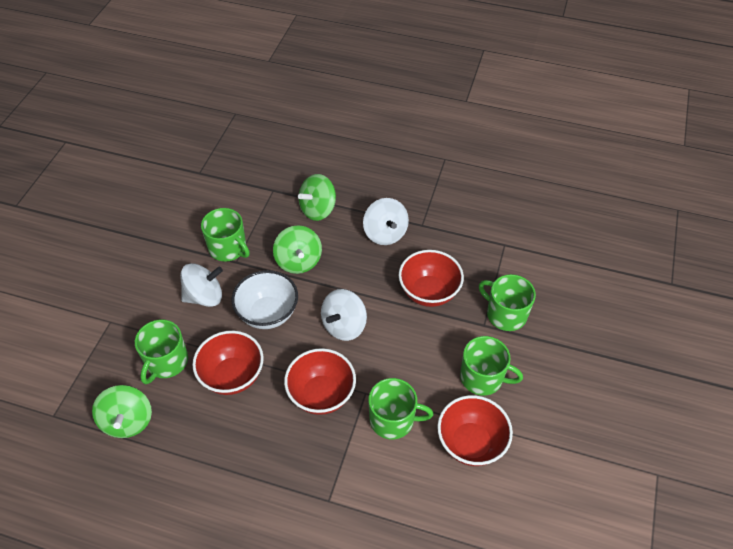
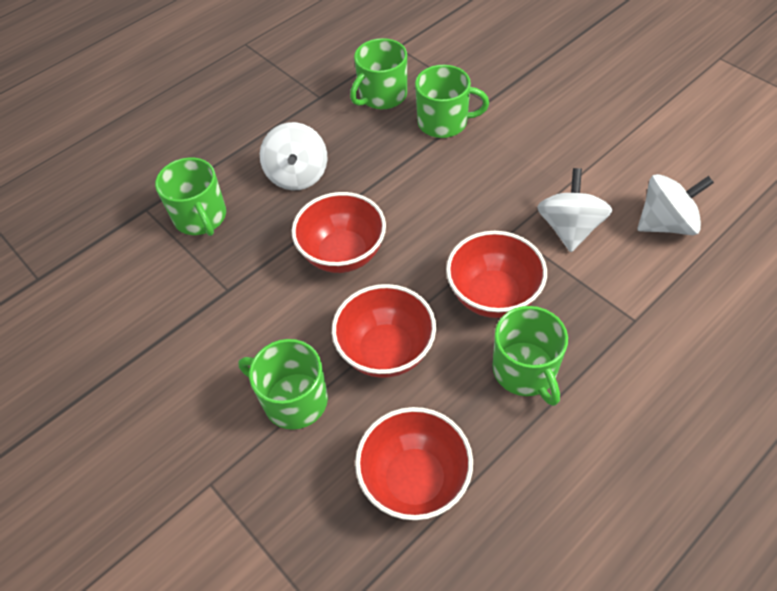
green spinning top: 3 -> 0
white bowl: 1 -> 0

